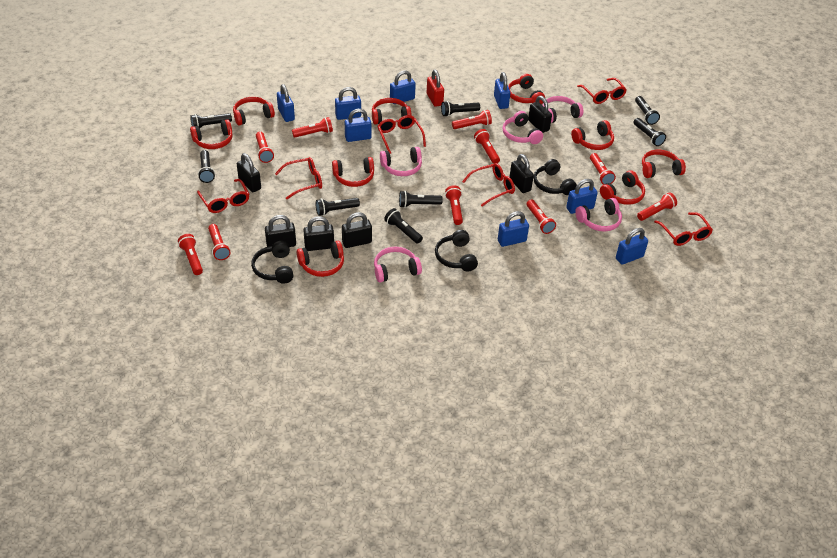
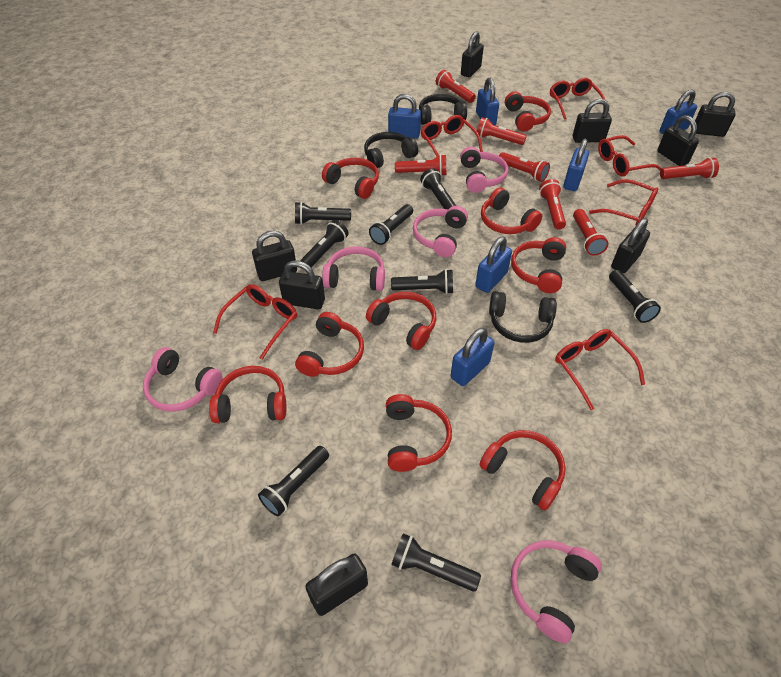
black padlock: 6 -> 8
blue padlock: 8 -> 6
red flashlight: 10 -> 7
red padlock: 1 -> 0

